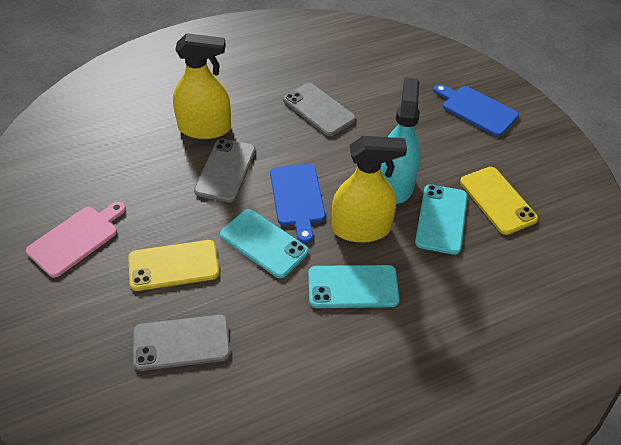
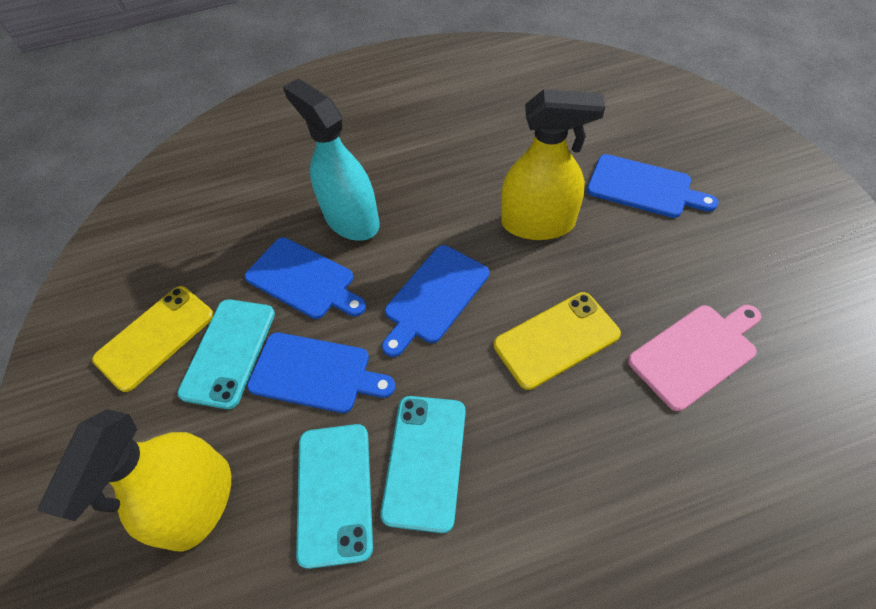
blue cutting board: 2 -> 4
grey phone: 3 -> 0

